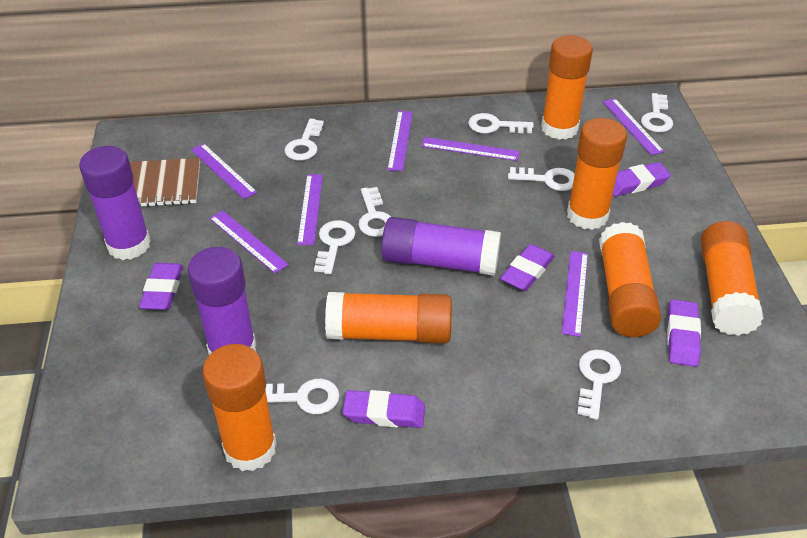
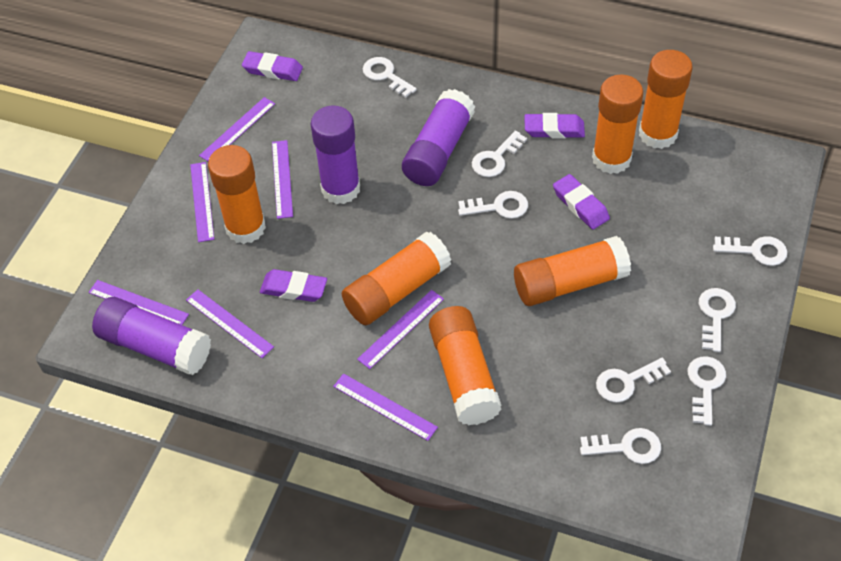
brown notebook: 1 -> 0
purple eraser: 5 -> 4

